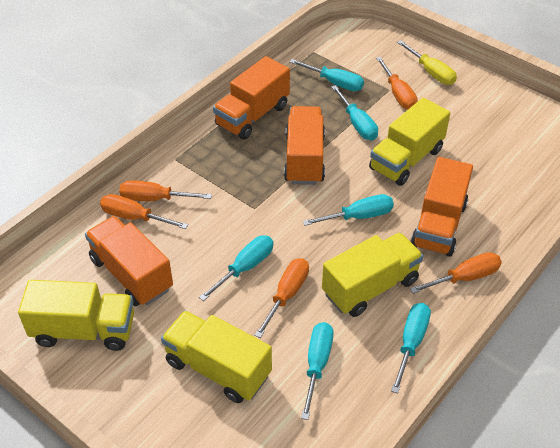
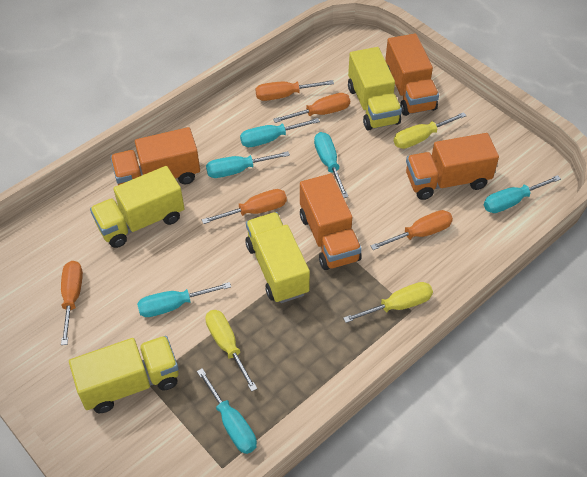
yellow screwdriver: 1 -> 3

